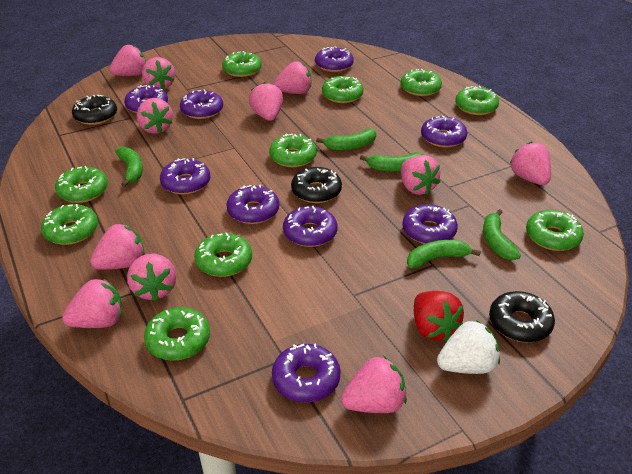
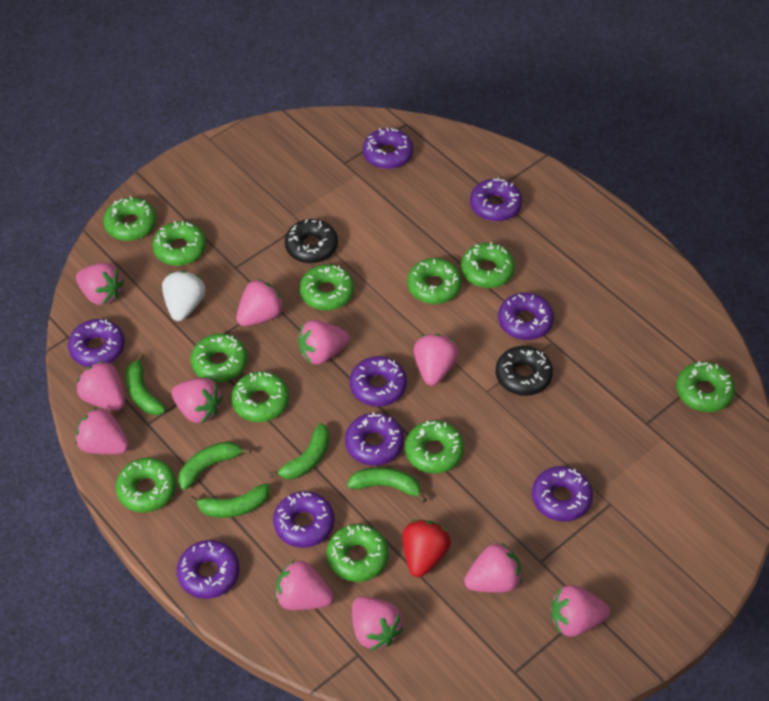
black donut: 3 -> 2
green donut: 10 -> 11

